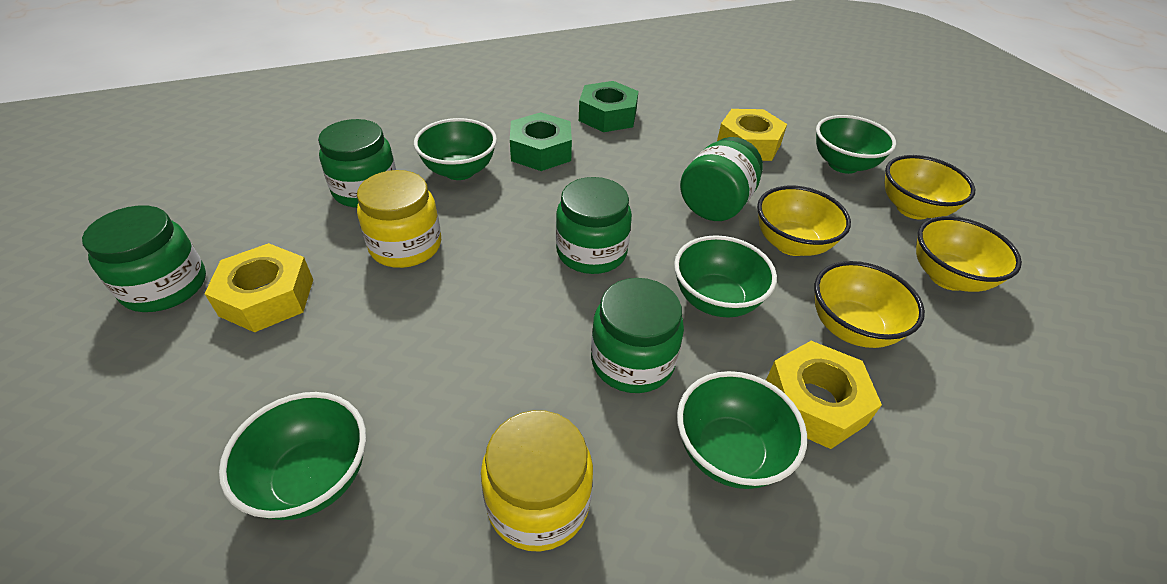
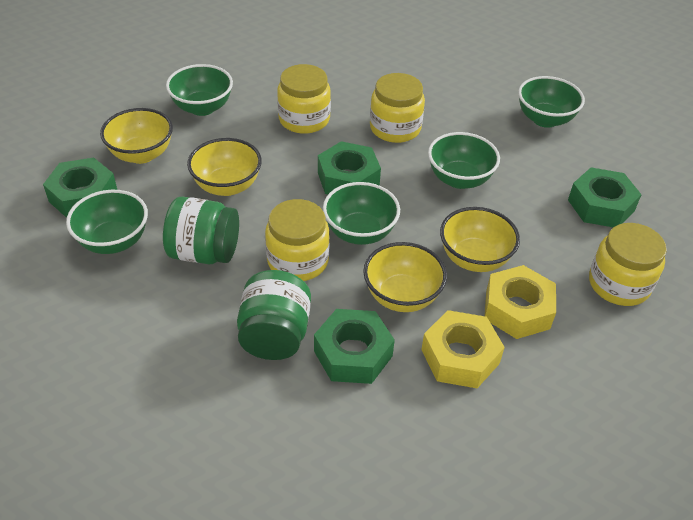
green jar: 5 -> 2
green nut: 2 -> 4
yellow jar: 2 -> 4
yellow nut: 3 -> 2

